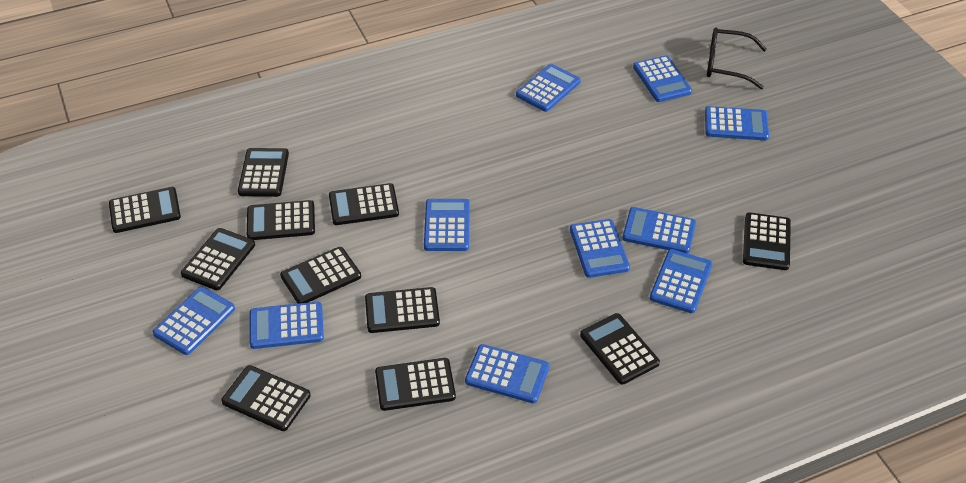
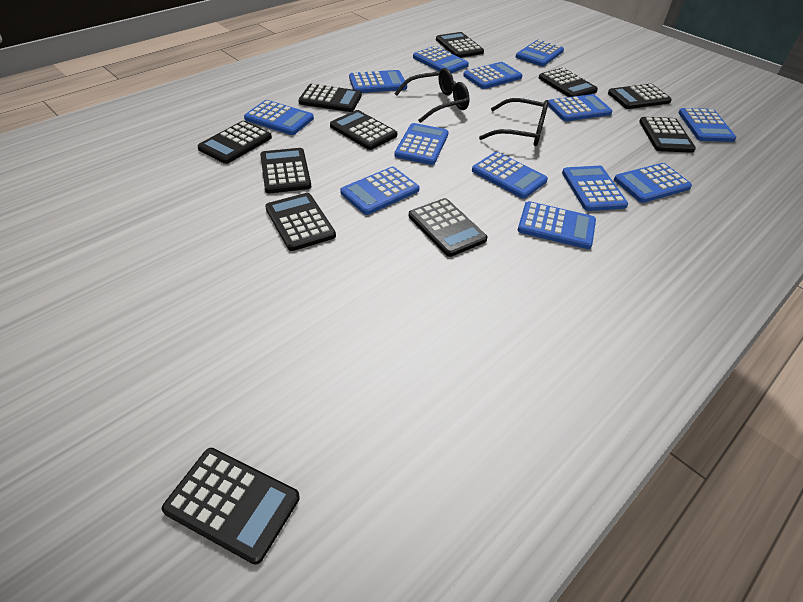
black glasses: 1 -> 2
blue calculator: 10 -> 13

